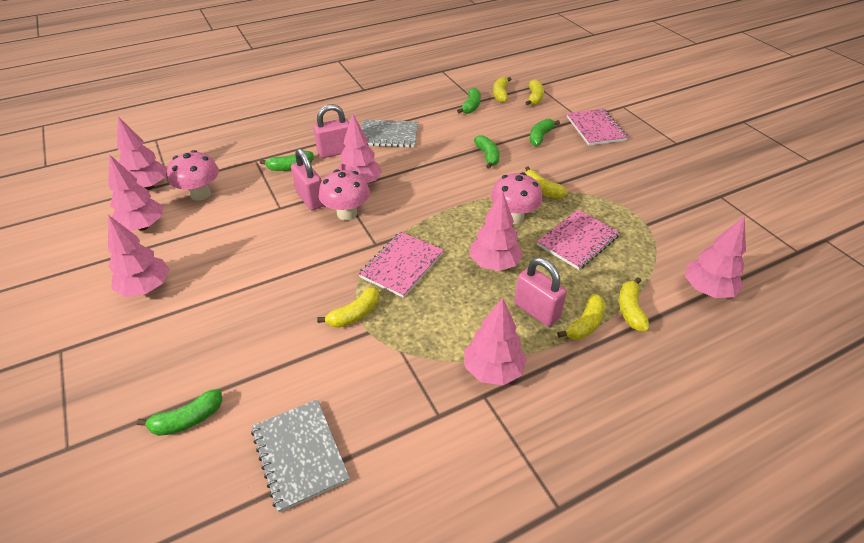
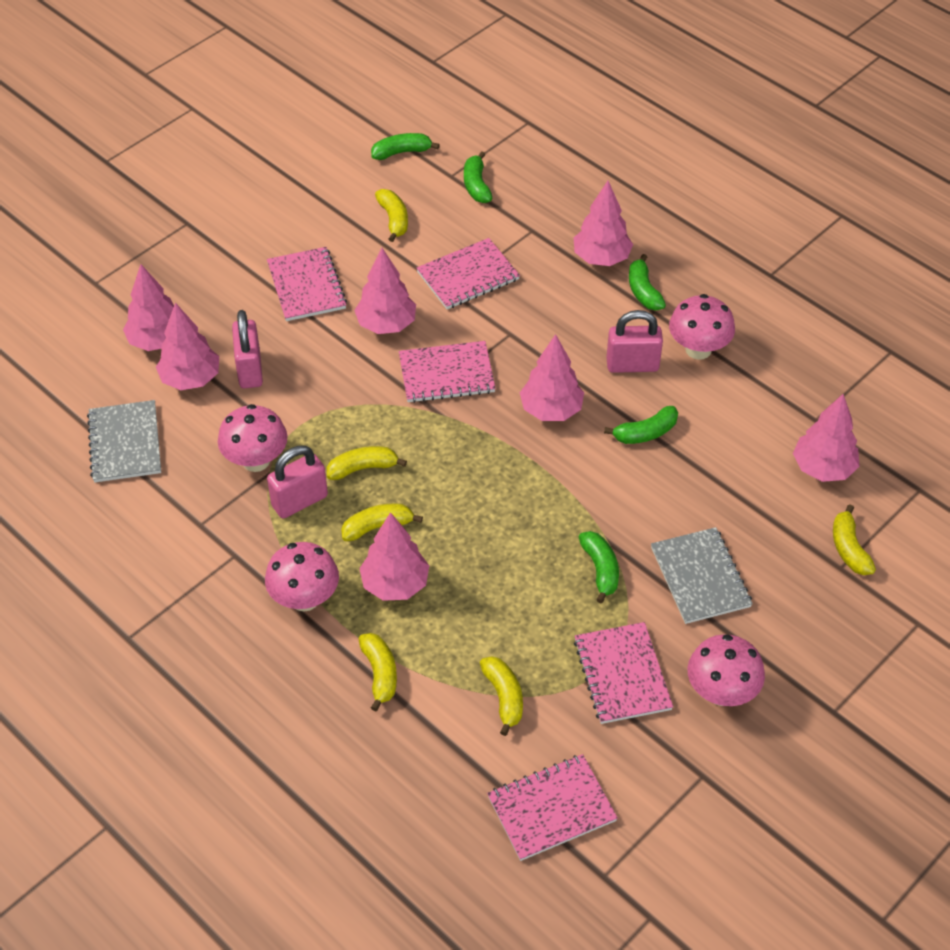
pink mushroom: 3 -> 4
pink notebook: 3 -> 5

